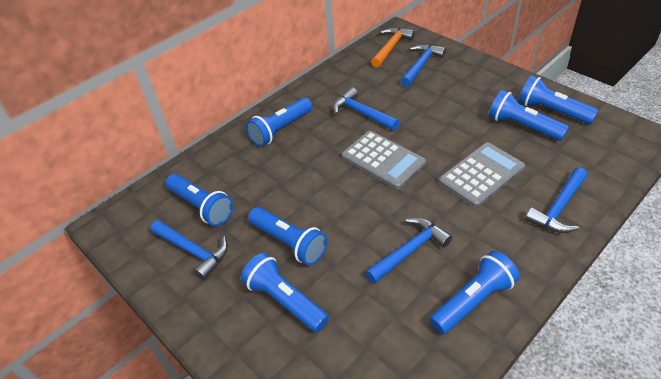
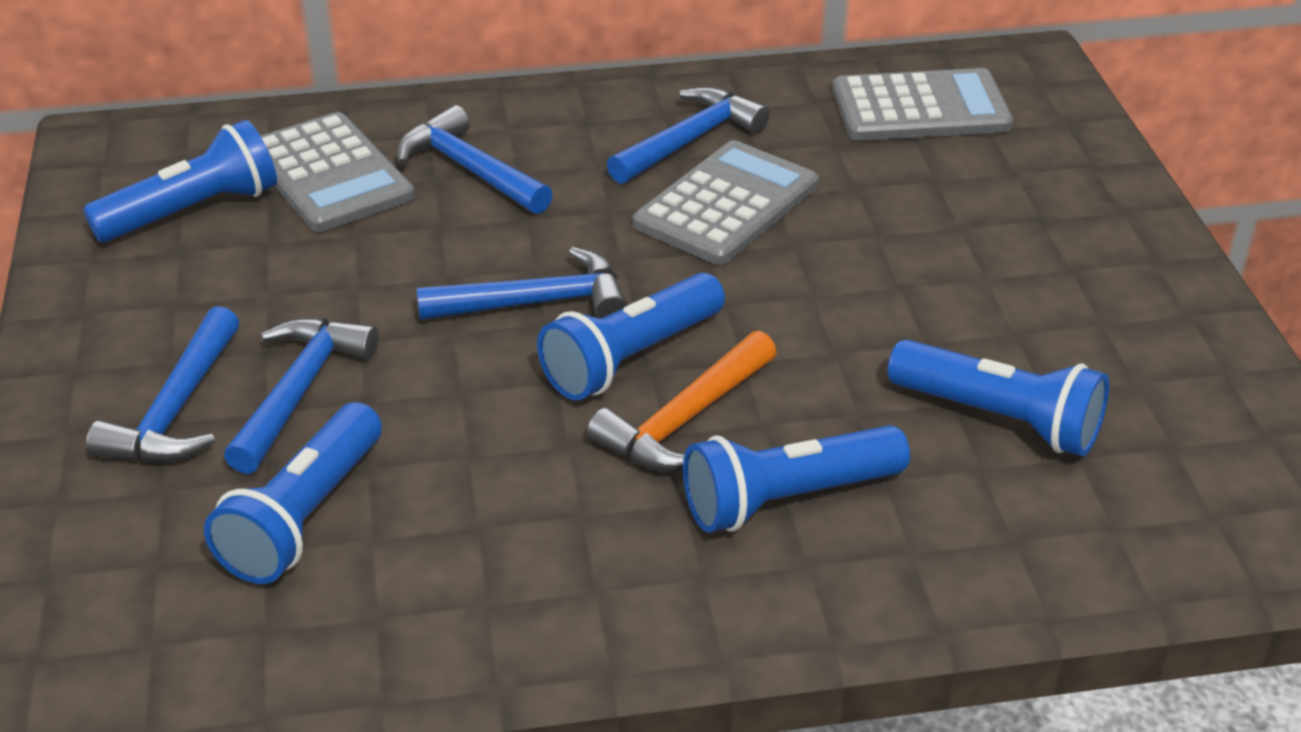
blue flashlight: 7 -> 5
grey calculator: 2 -> 3

